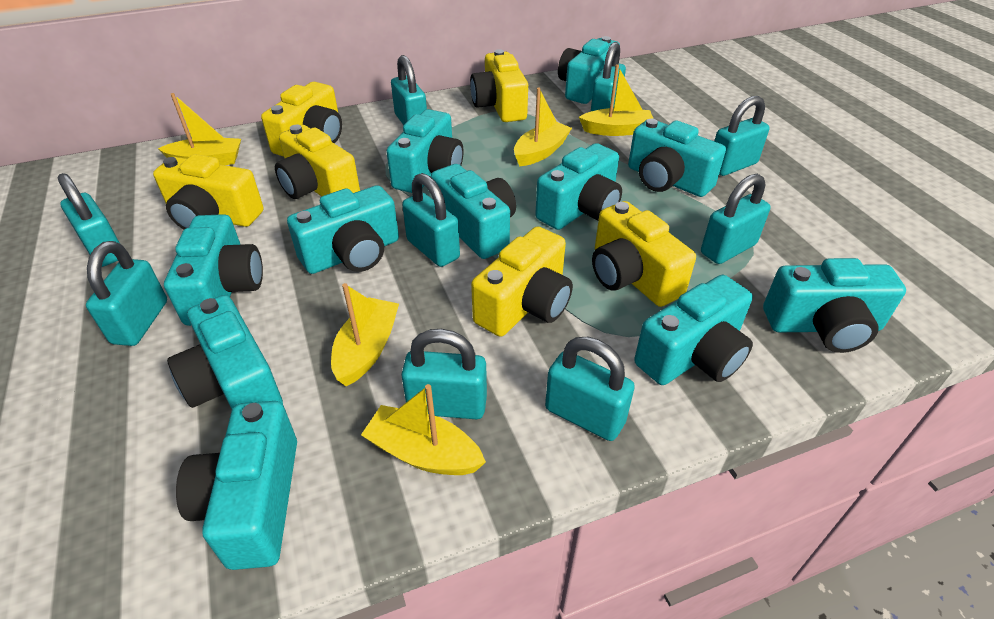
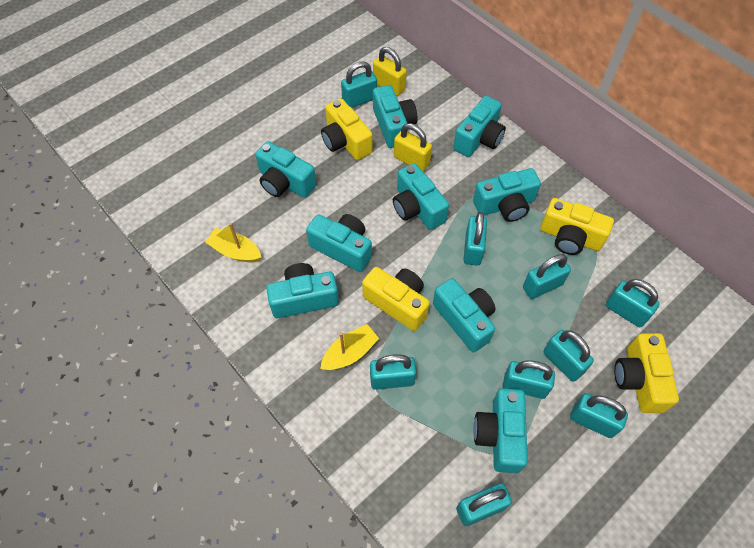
turquoise camera: 11 -> 9
yellow boat: 5 -> 2
yellow camera: 6 -> 4
yellow padlock: 0 -> 2

